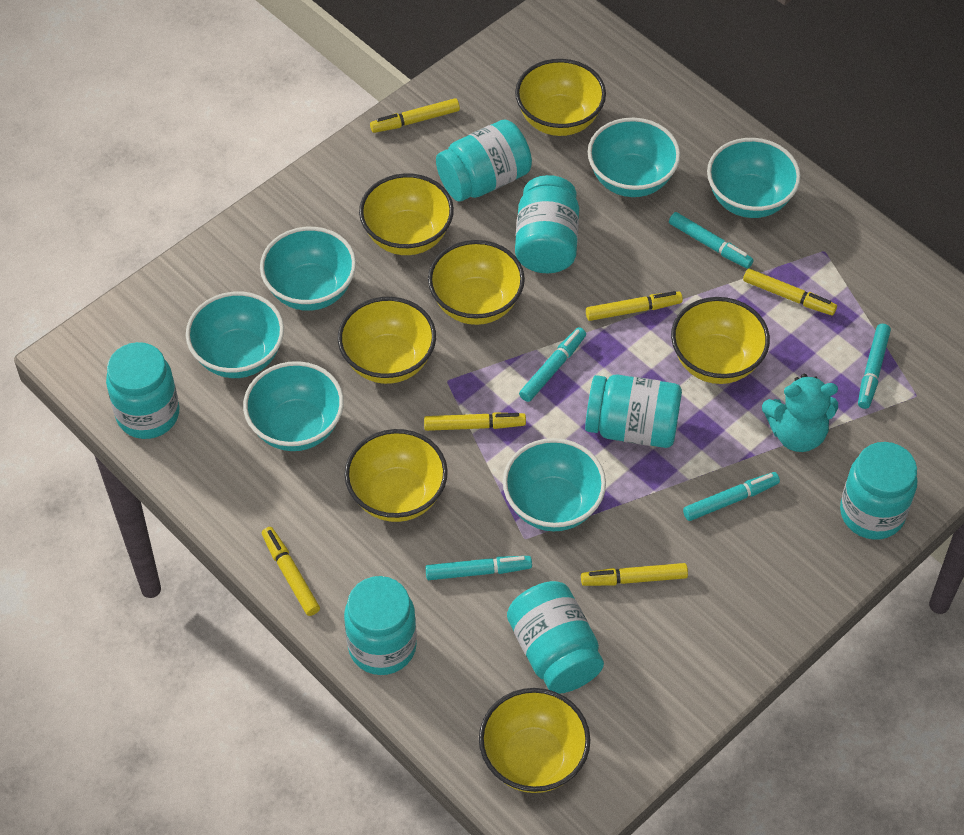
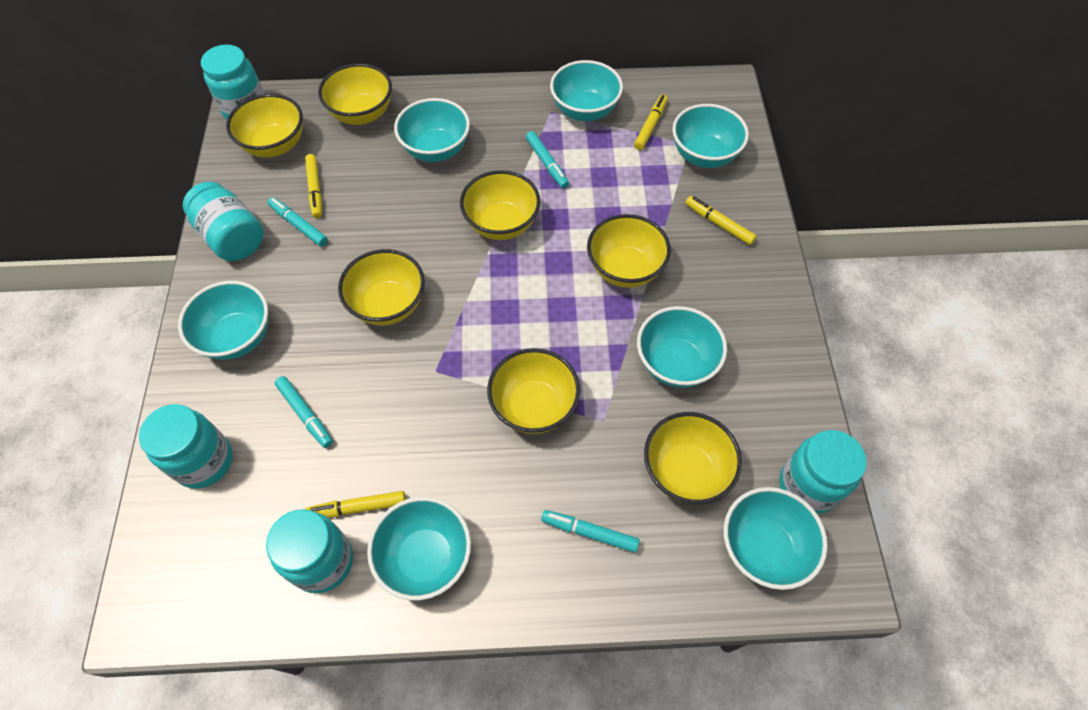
turquoise bowl: 6 -> 7
turquoise jar: 7 -> 5
turquoise marker: 5 -> 4
turquoise teddy bear: 1 -> 0
yellow marker: 6 -> 4

